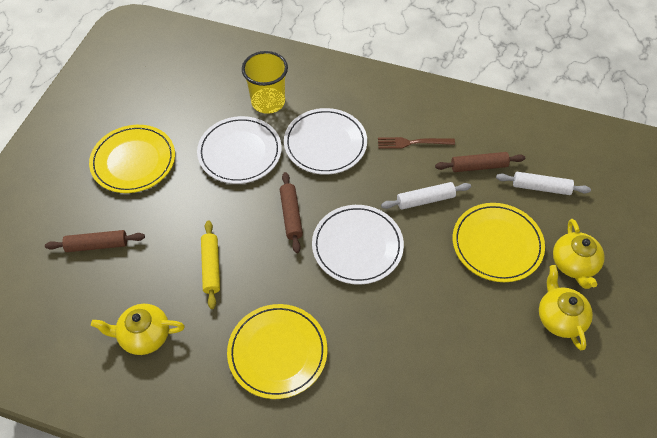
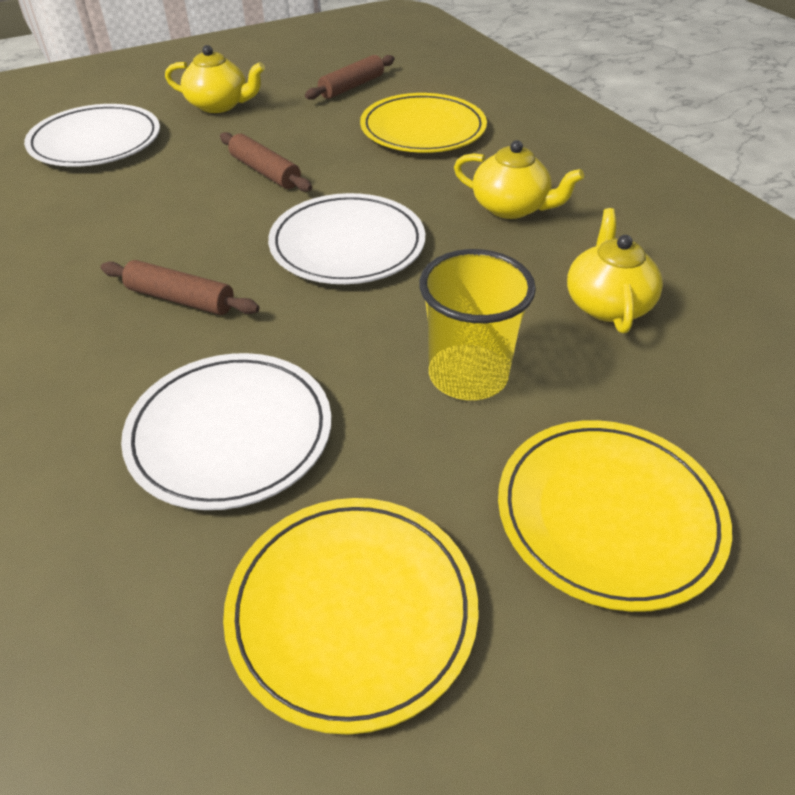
brown fork: 1 -> 0
white rolling pin: 2 -> 0
yellow rolling pin: 1 -> 0

